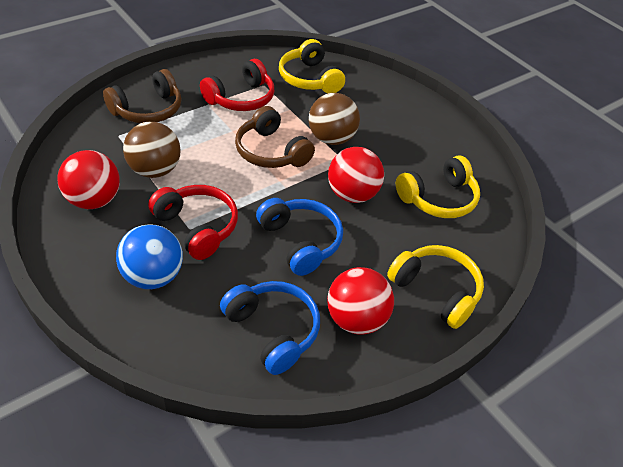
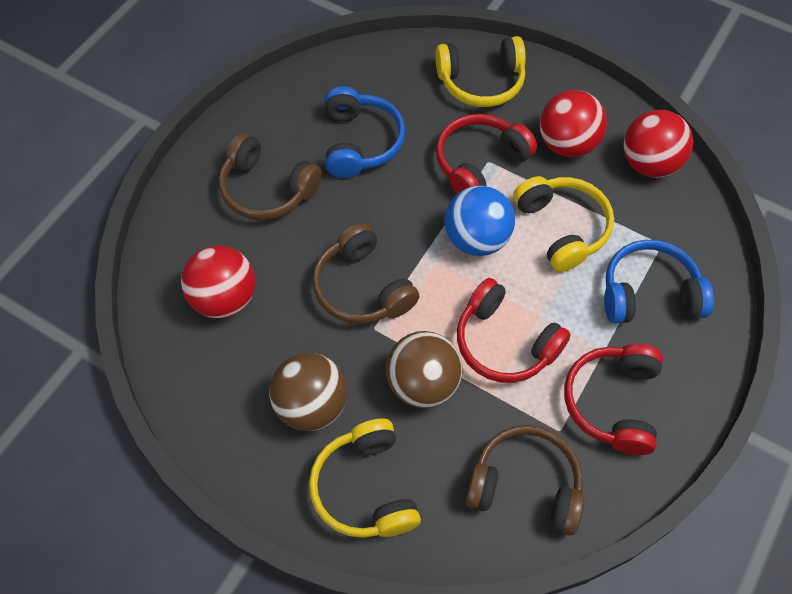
brown headphones: 2 -> 3
red headphones: 2 -> 3

